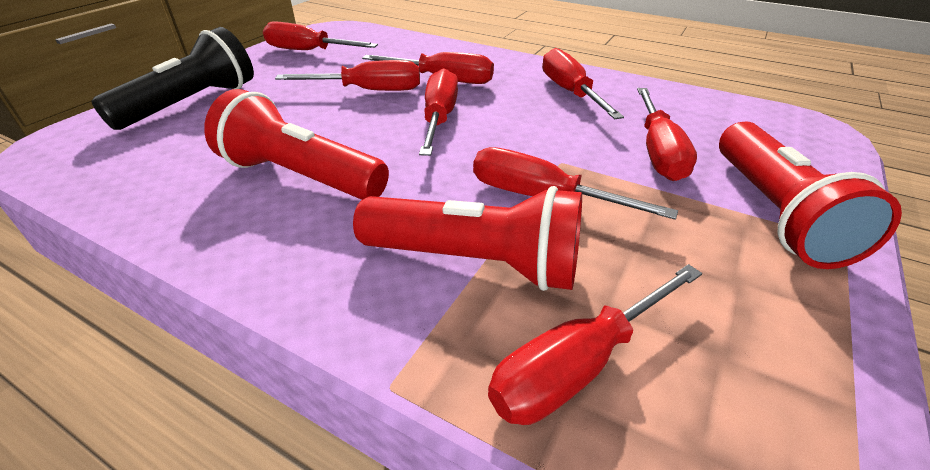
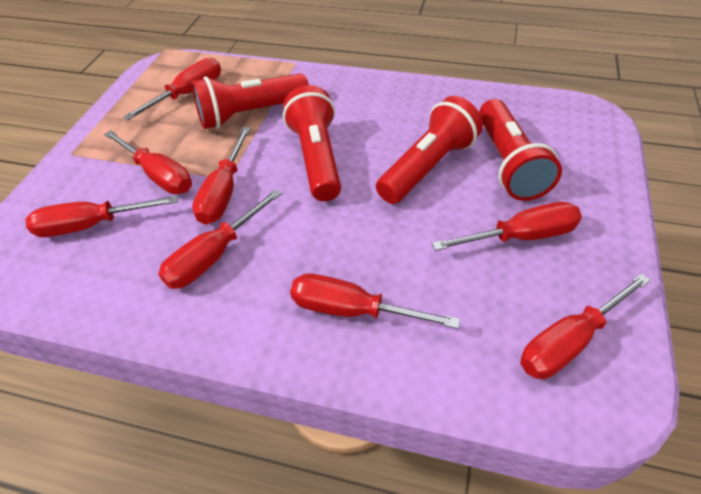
black flashlight: 1 -> 0
red flashlight: 3 -> 4

